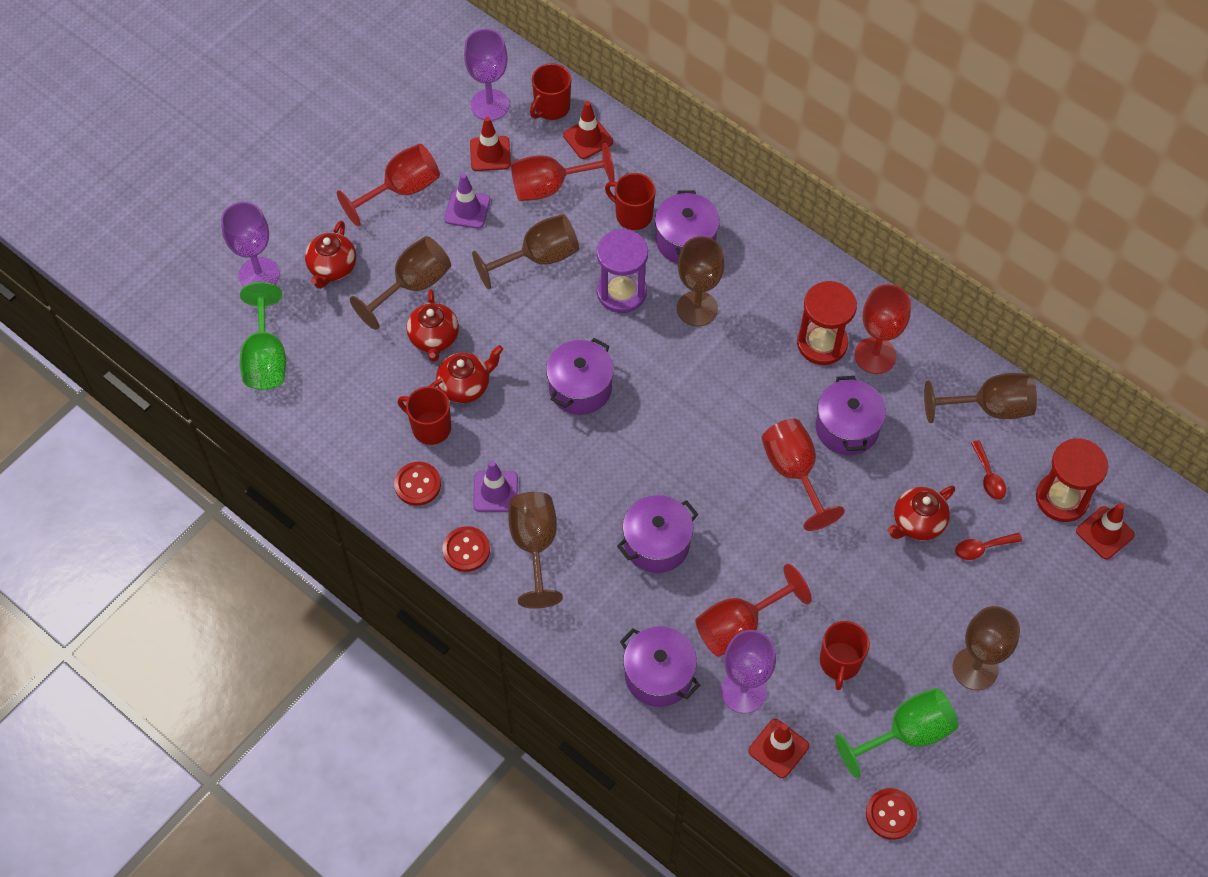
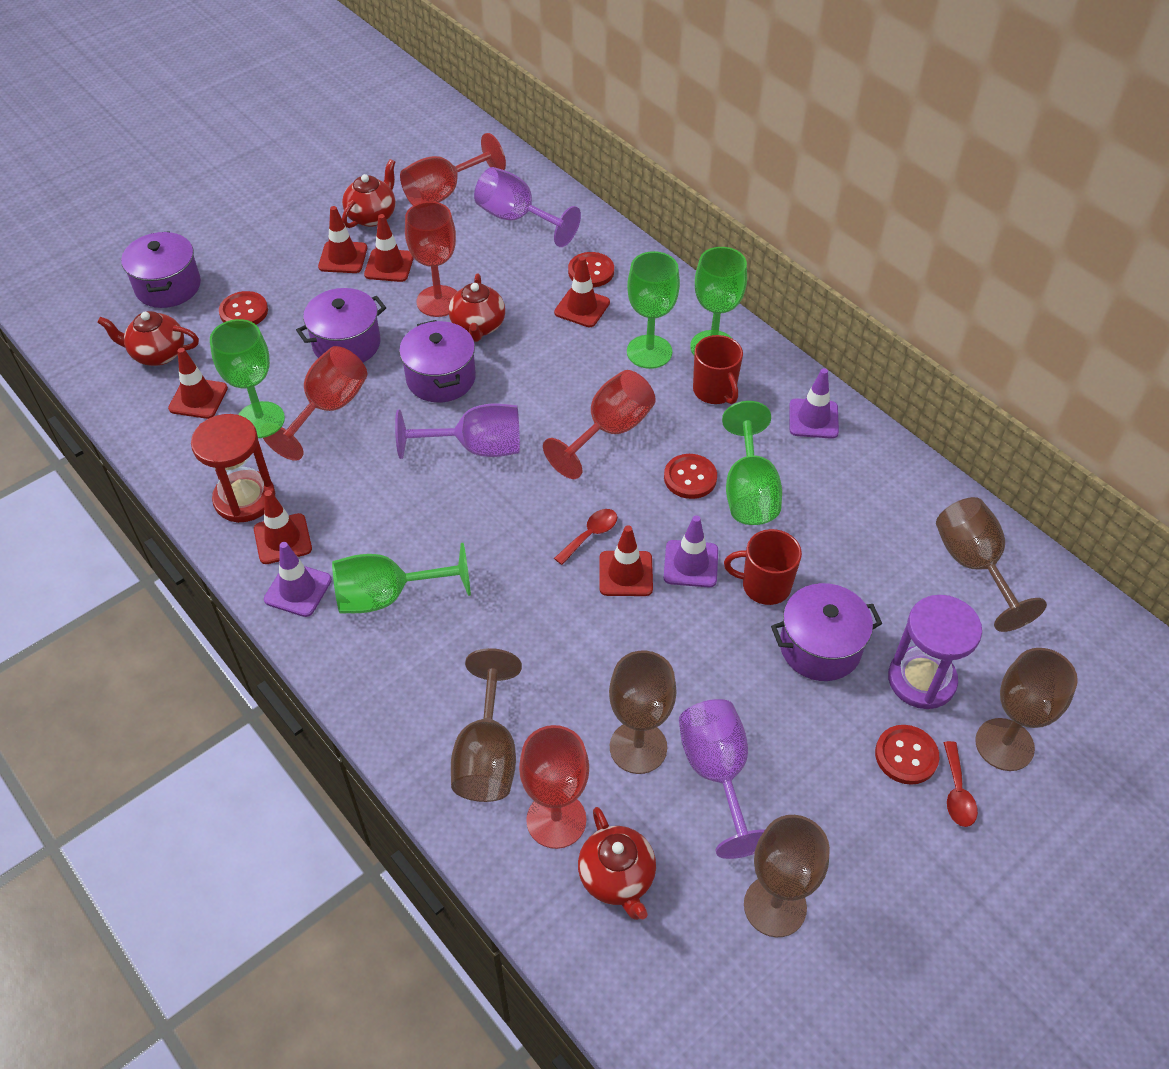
brown goblet: 6 -> 5
green goblet: 2 -> 5
purple pot: 5 -> 4
purple traffic cone: 2 -> 3
red button: 3 -> 4
red hourglass: 2 -> 1
red mug: 4 -> 2
red traffic cone: 4 -> 6

